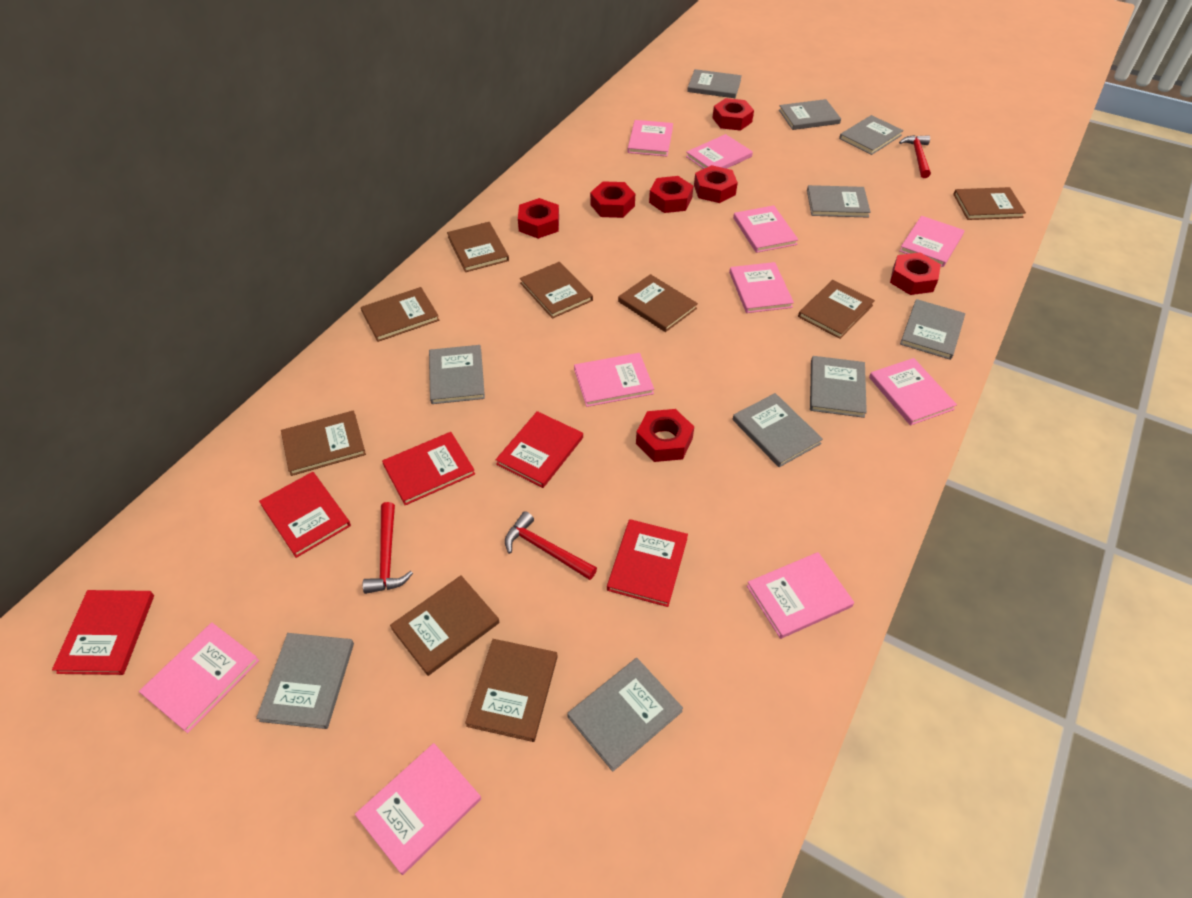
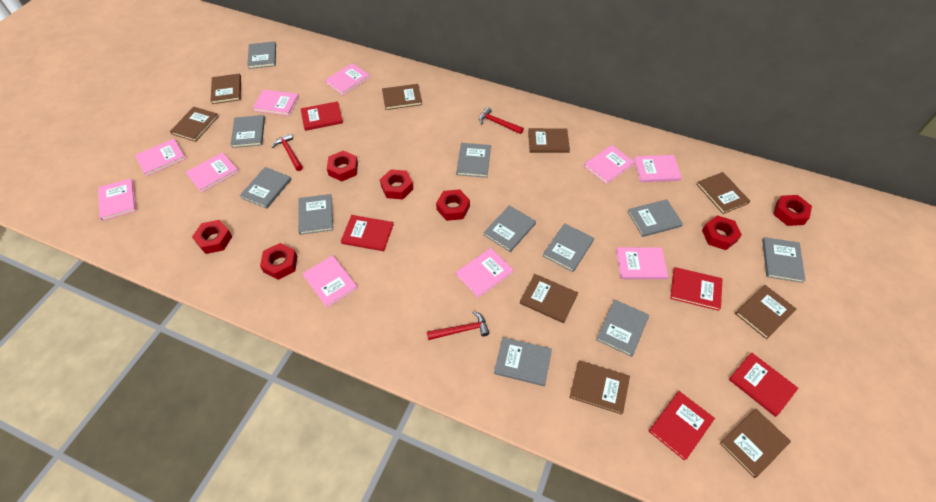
grey book: 10 -> 11

